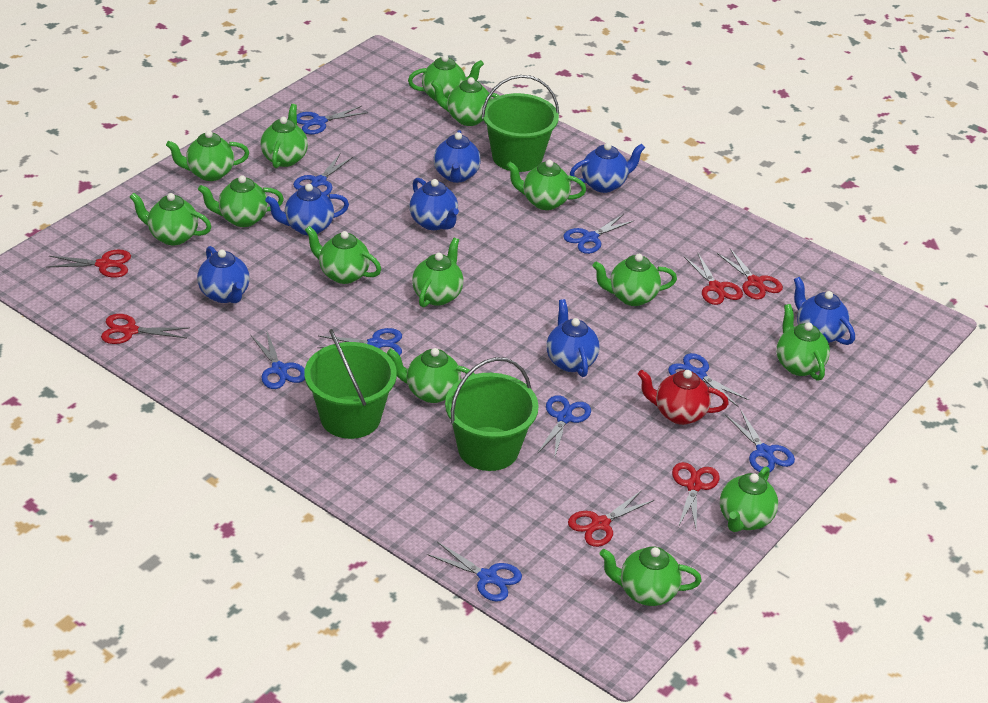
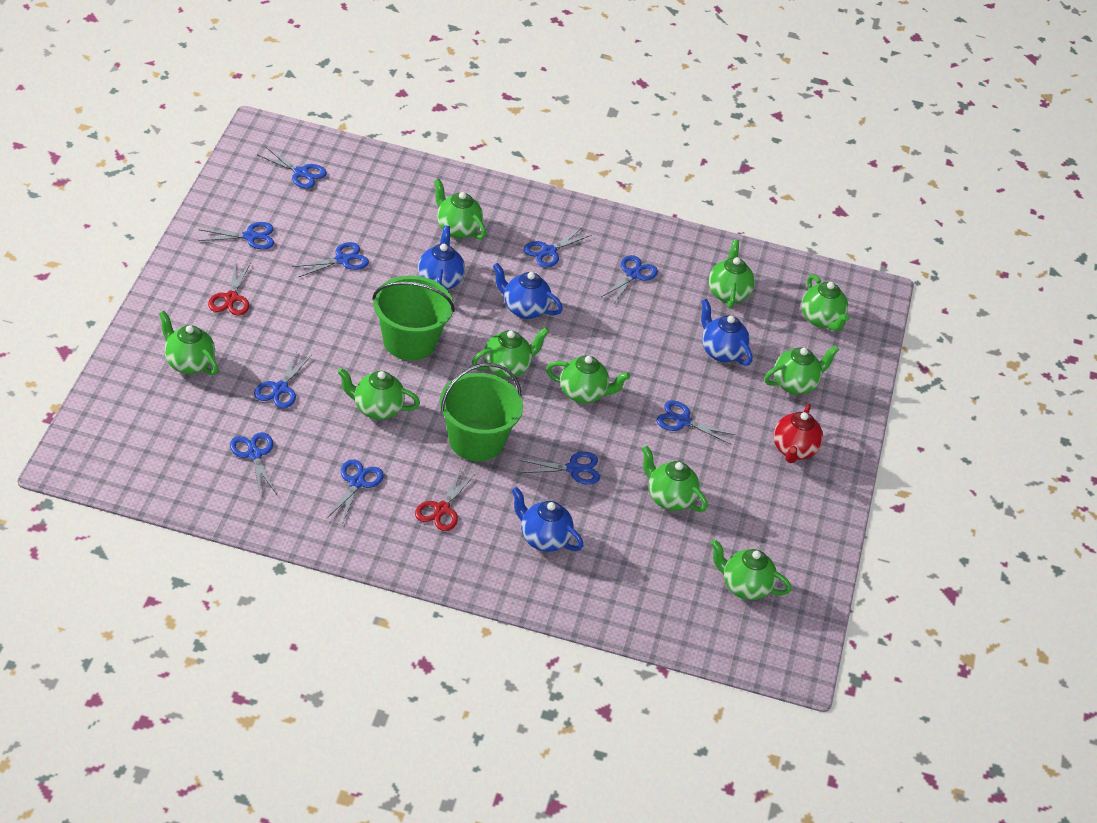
blue scissors: 9 -> 10
blue teapot: 7 -> 4
green bucket: 3 -> 2
green teapot: 14 -> 10
red scissors: 6 -> 2

